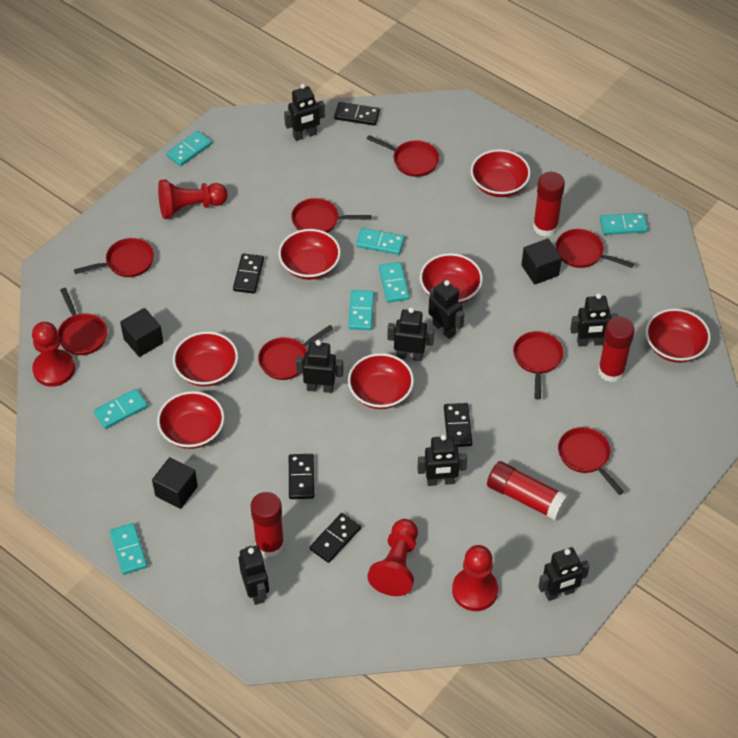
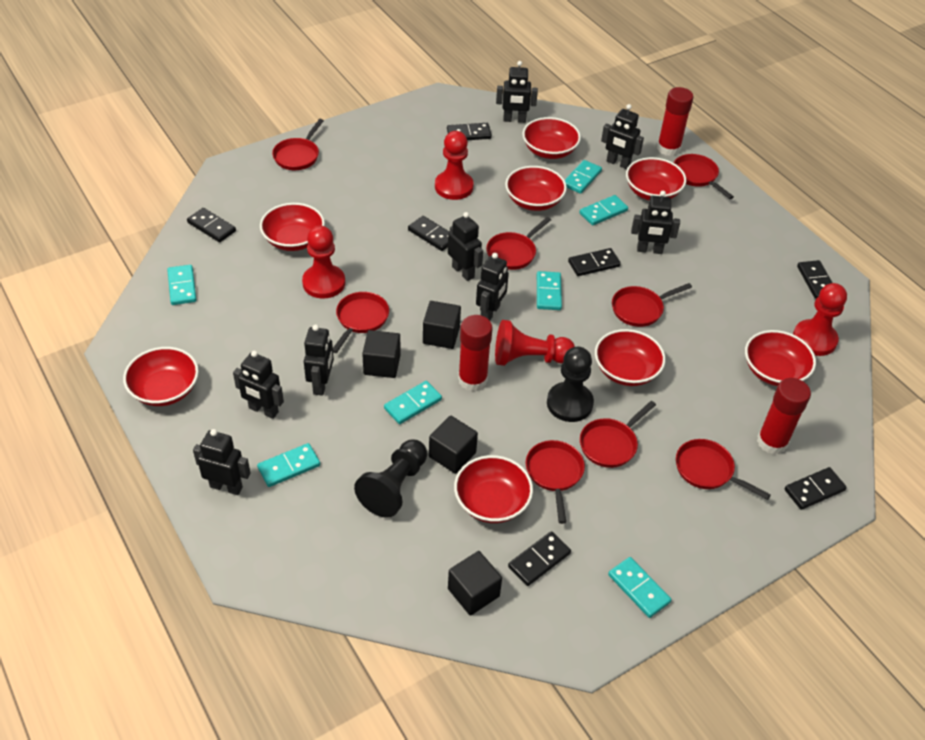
black cube: 3 -> 4
black domino: 5 -> 7
black pawn: 0 -> 2
red bowl: 7 -> 8
red glue stick: 4 -> 3

